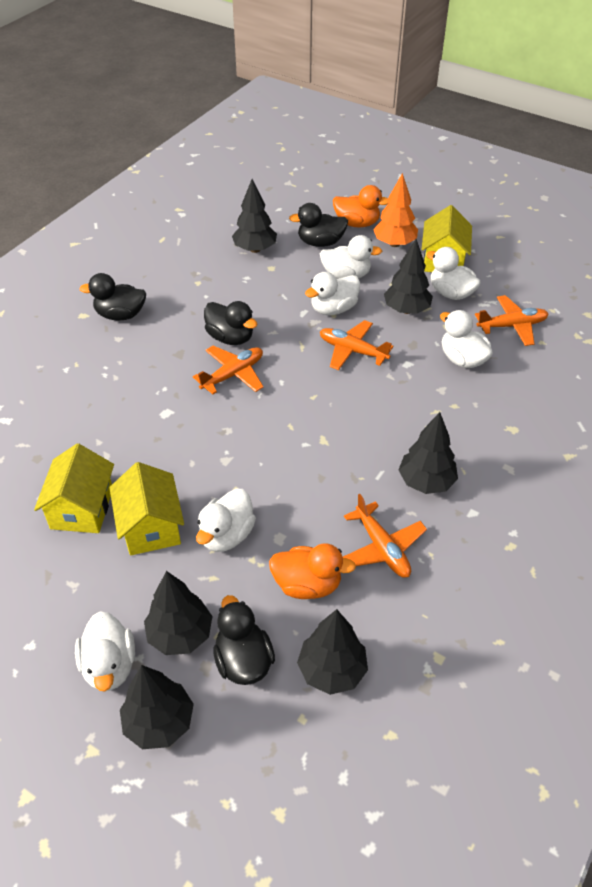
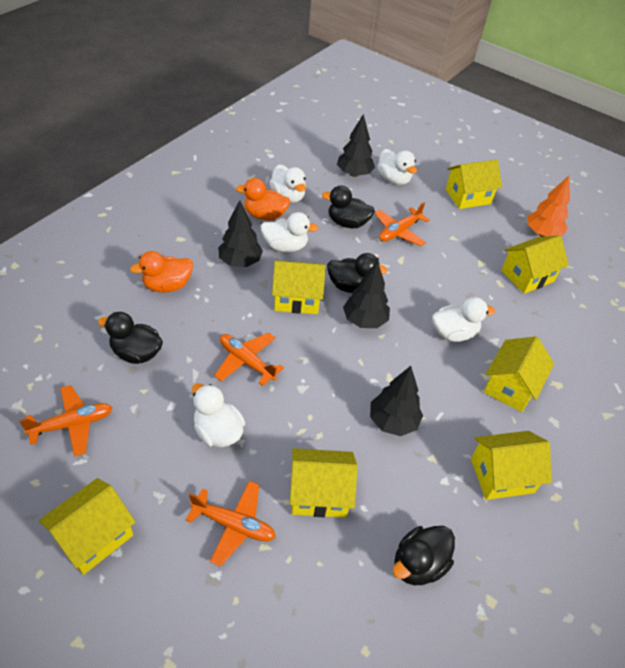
black tree: 6 -> 4
white duck: 6 -> 5
yellow house: 3 -> 7

